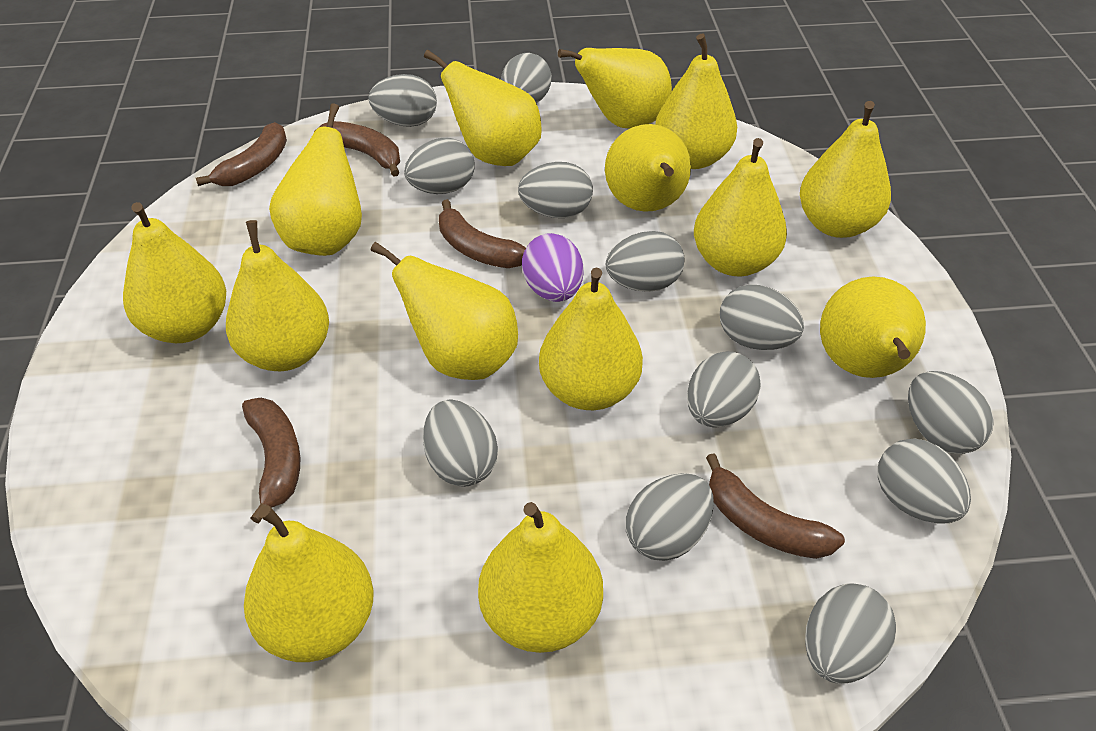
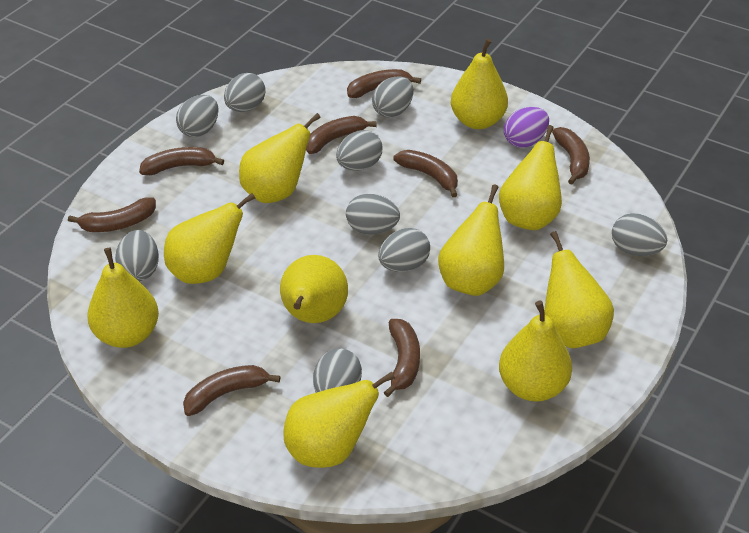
brown banana: 5 -> 8
grey egg: 12 -> 9
yellow pear: 14 -> 10

